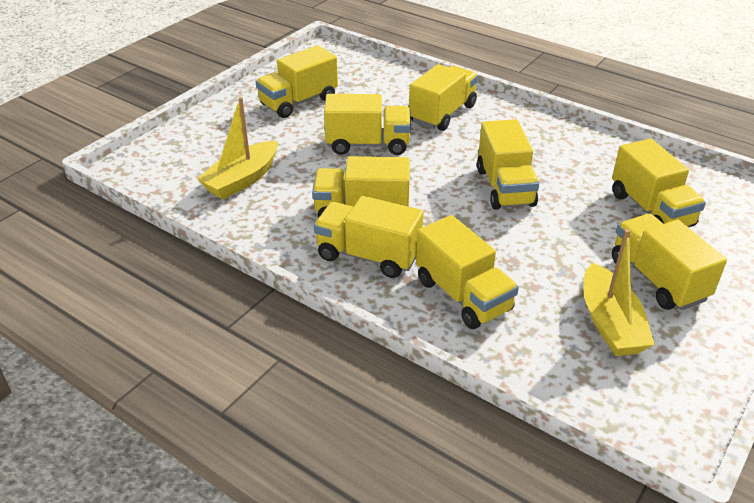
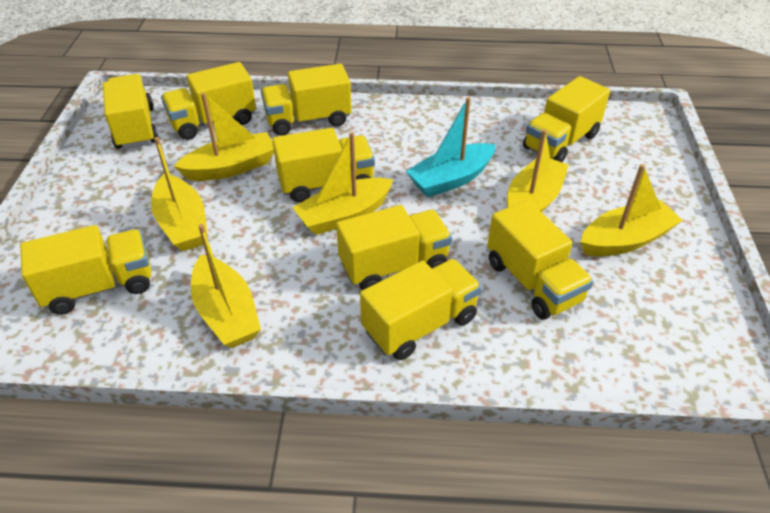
turquoise boat: 0 -> 1
yellow boat: 2 -> 6

